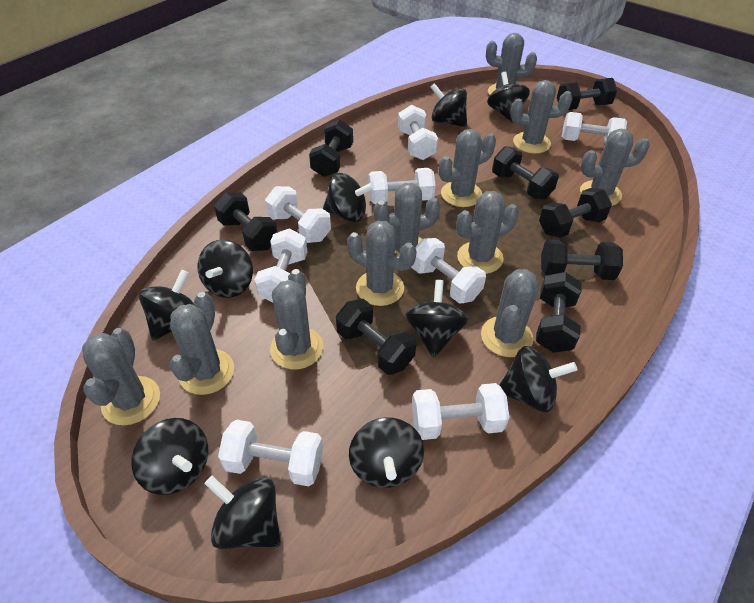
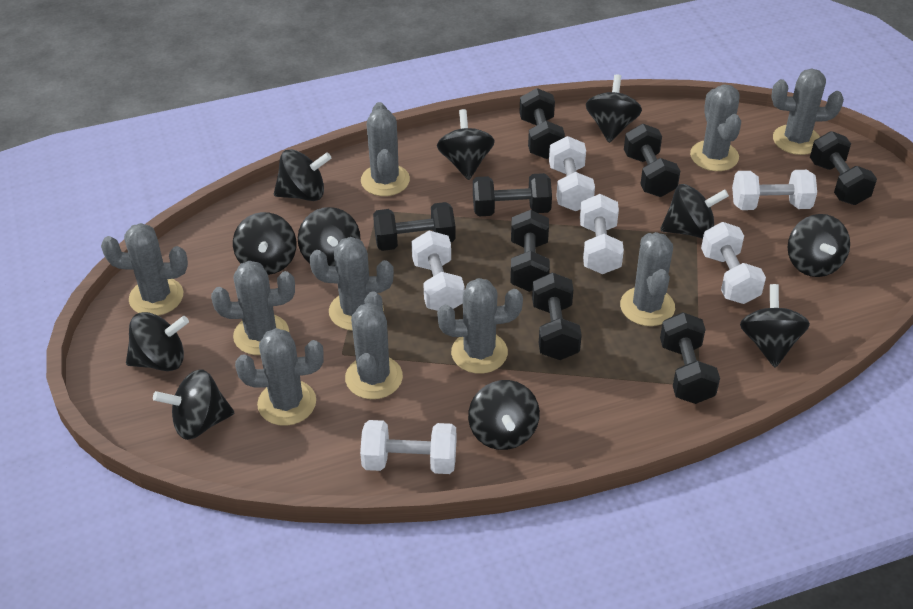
black spinning top: 10 -> 11
grey cactus: 11 -> 10
white dumbbell: 8 -> 6

